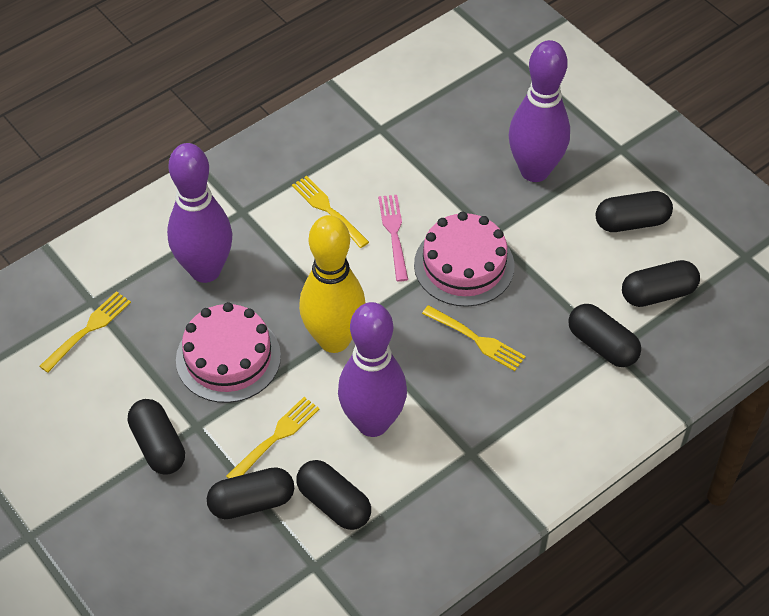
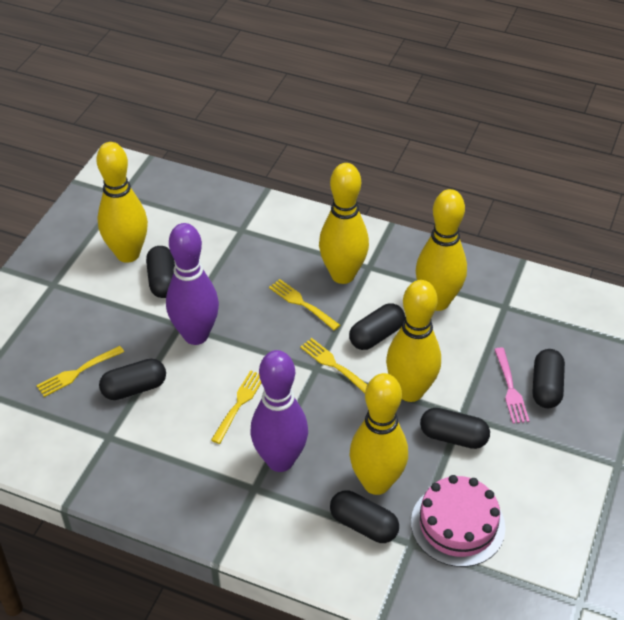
pink cake: 2 -> 1
purple bowling pin: 3 -> 2
yellow bowling pin: 1 -> 5

